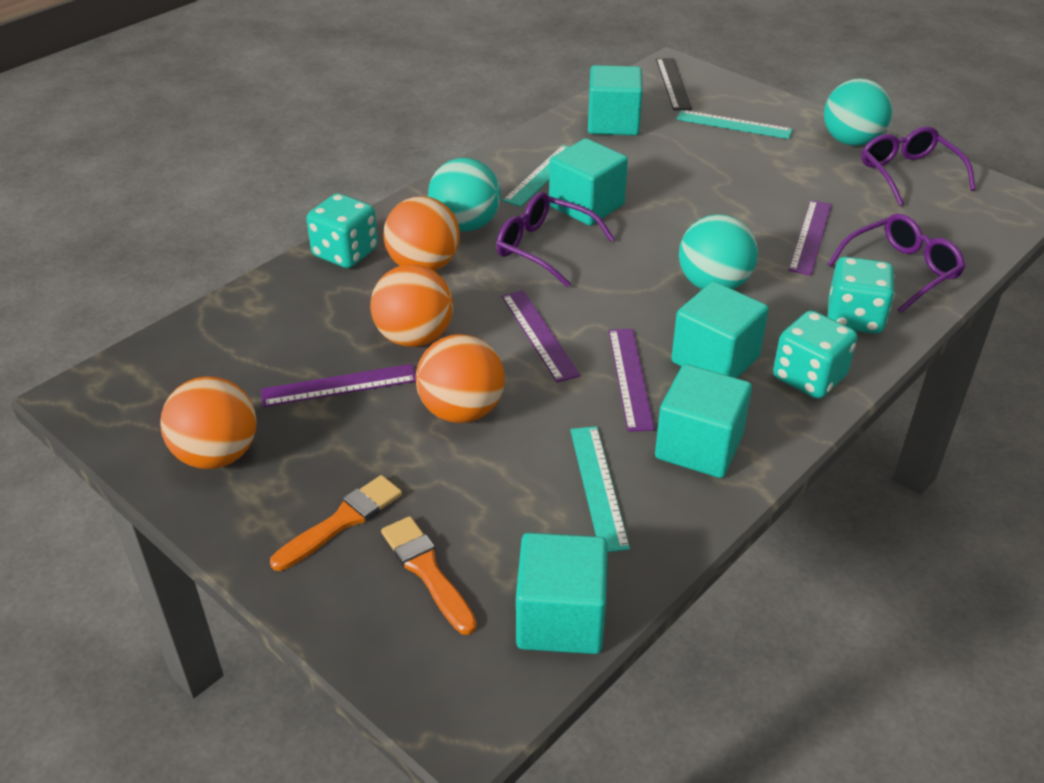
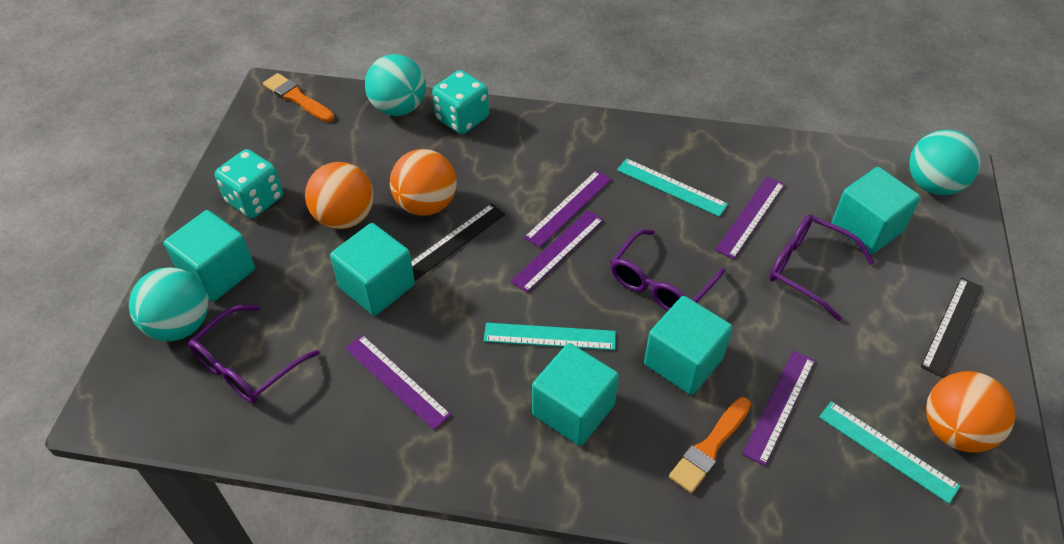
black ruler: 1 -> 2
orange ball: 4 -> 3
purple ruler: 4 -> 5
turquoise dice: 3 -> 2

